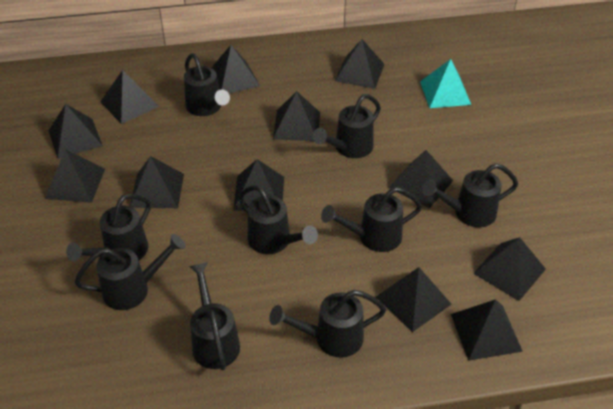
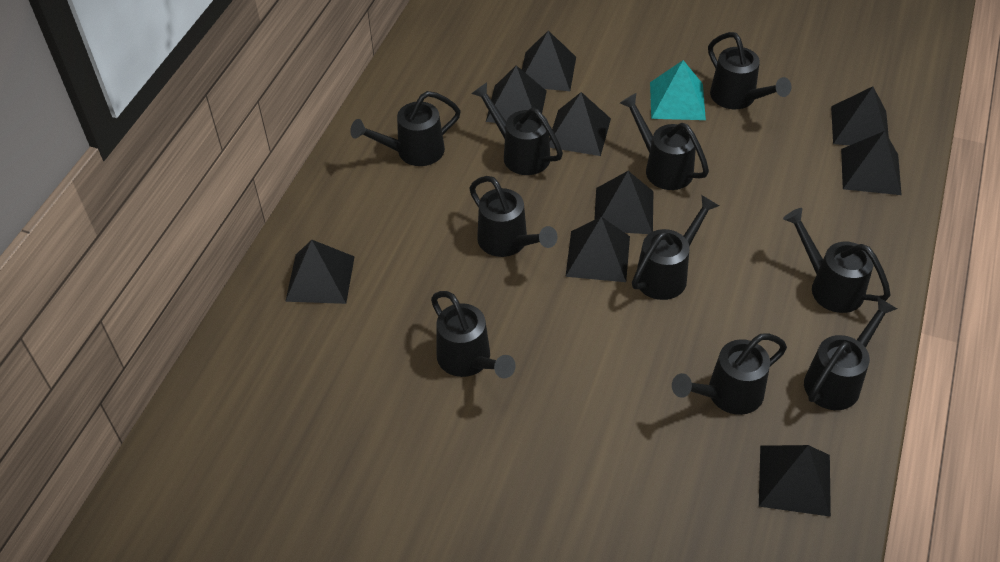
black pyramid: 12 -> 9
black watering can: 9 -> 10

